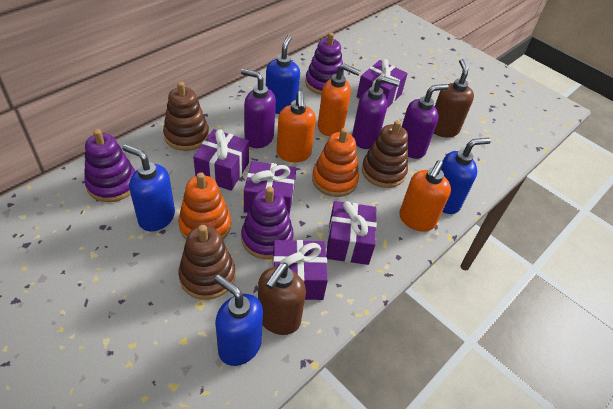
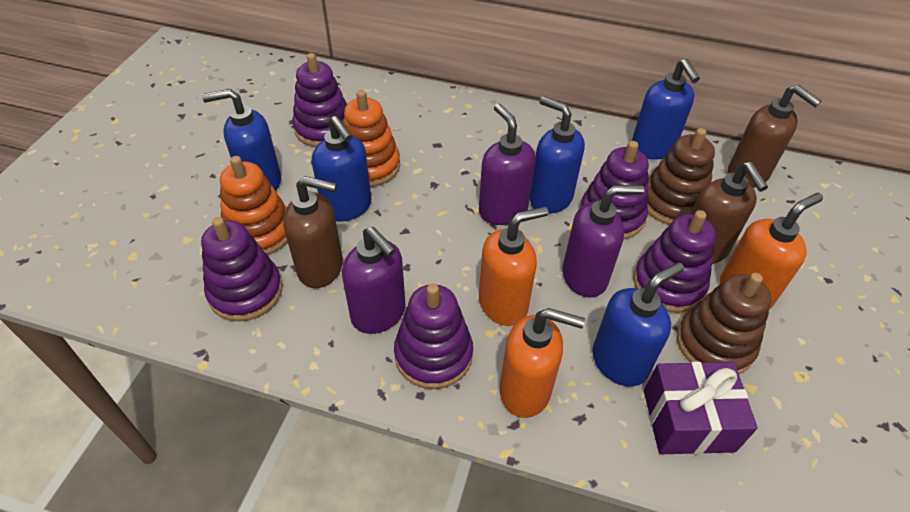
blue soap dispenser: 4 -> 5
brown soap dispenser: 2 -> 3
brown stacking toy: 3 -> 2
purple gift: 5 -> 1
purple stacking toy: 3 -> 5

